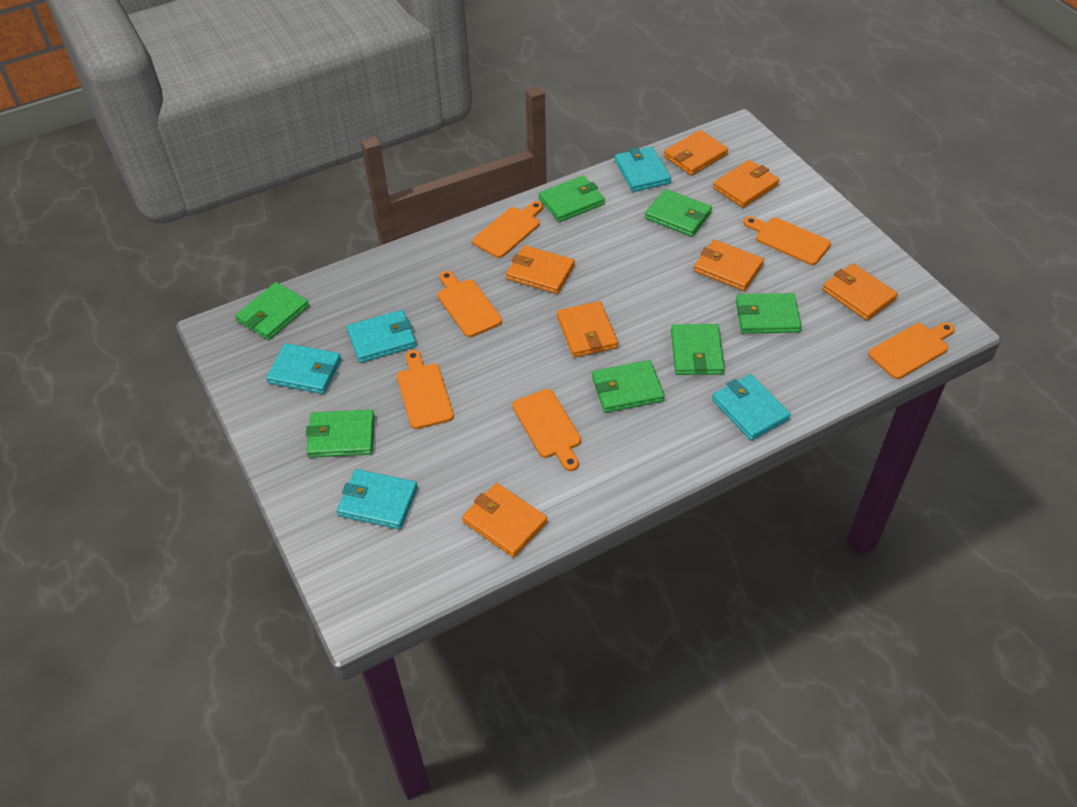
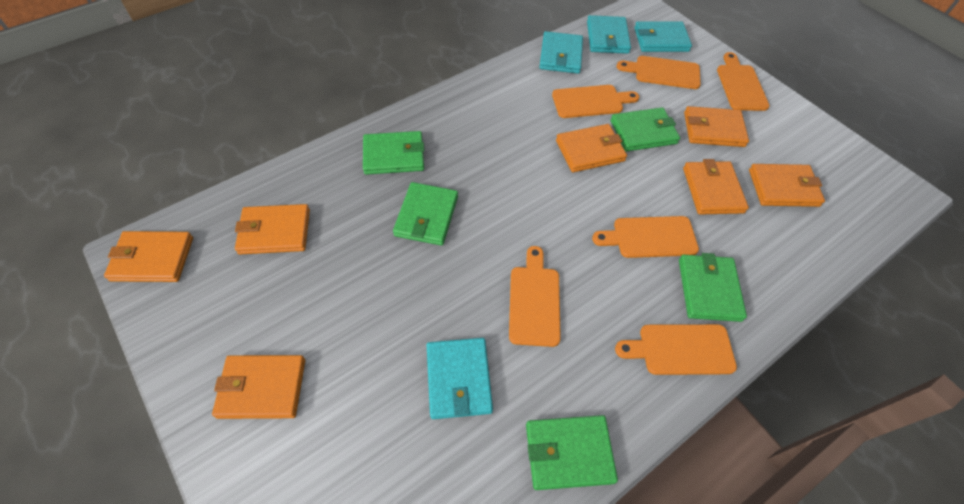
green wallet: 7 -> 5
turquoise wallet: 5 -> 4

